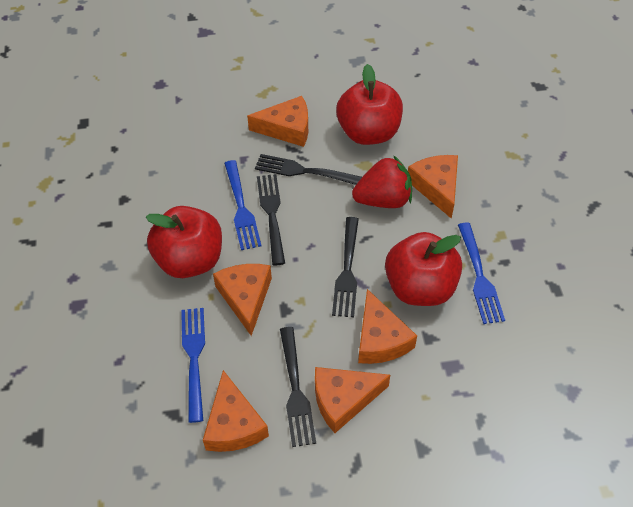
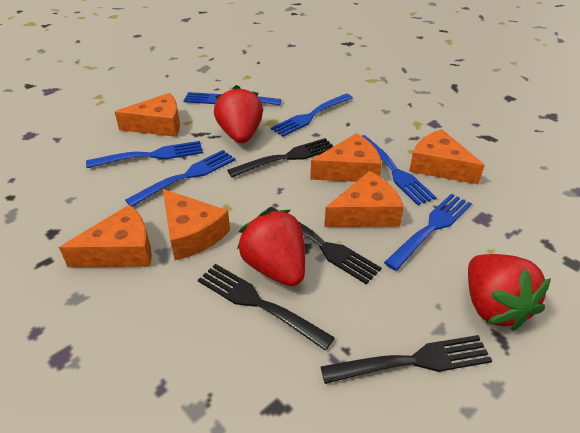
blue fork: 3 -> 6
red apple: 3 -> 0
red strawberry: 1 -> 3

